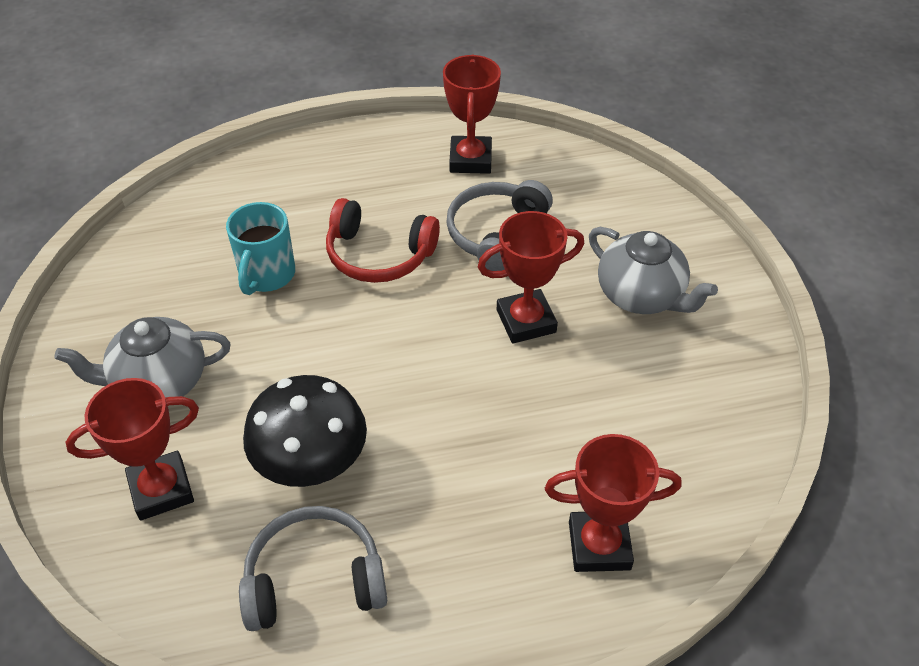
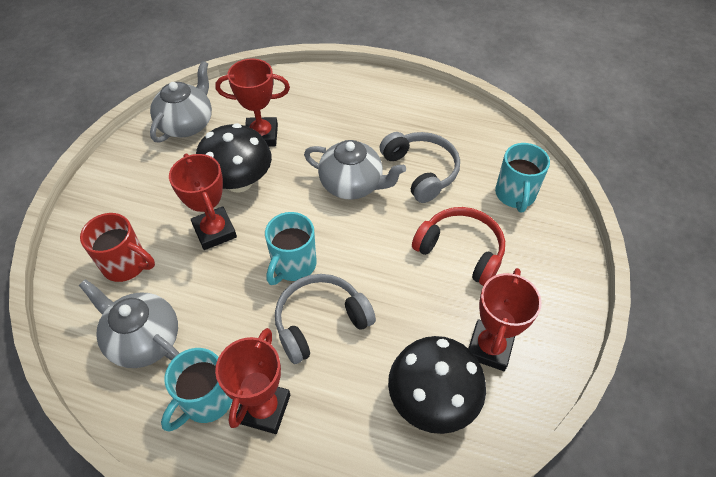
black mushroom: 1 -> 2
grey teapot: 2 -> 3
red mug: 0 -> 1
turquoise mug: 1 -> 3

